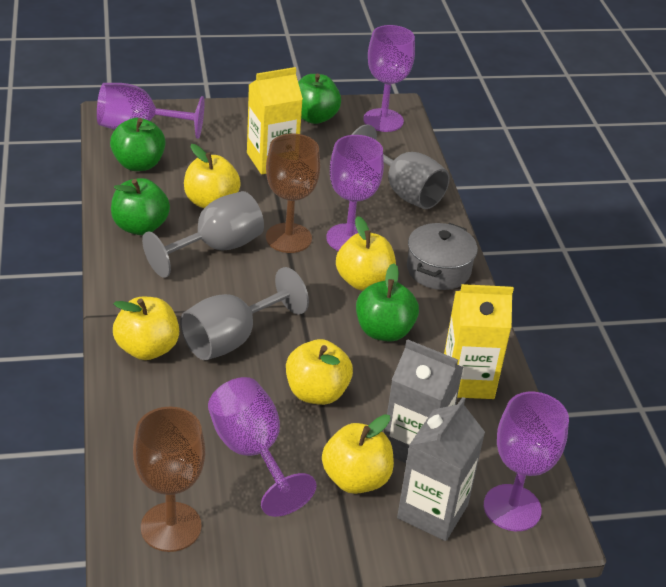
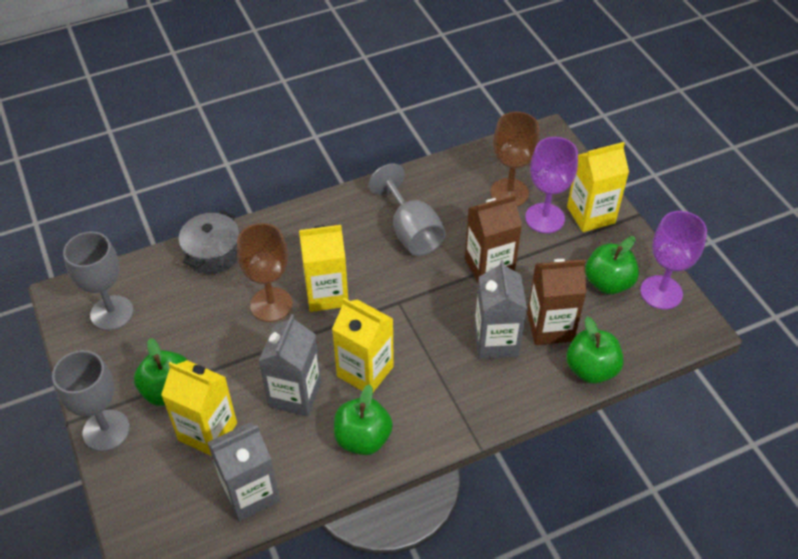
brown carton: 0 -> 2
grey carton: 2 -> 3
purple goblet: 5 -> 2
yellow apple: 5 -> 0
yellow carton: 2 -> 4

